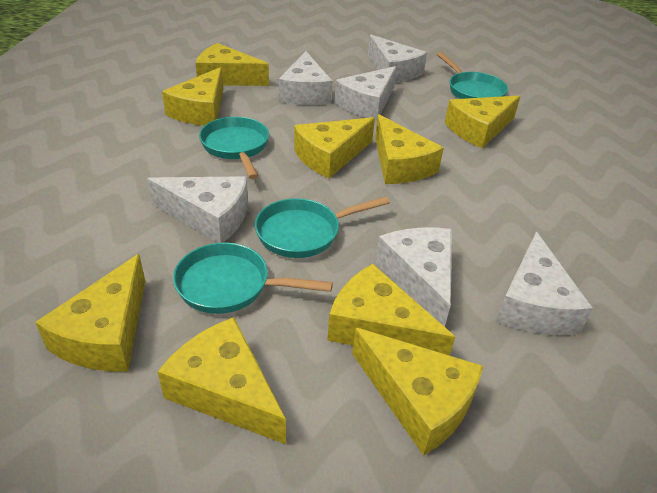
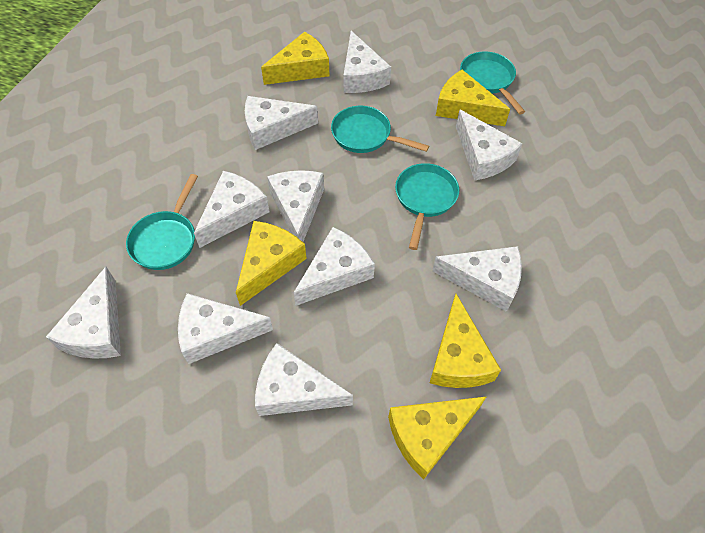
white cheese: 6 -> 10
yellow cheese: 9 -> 5

